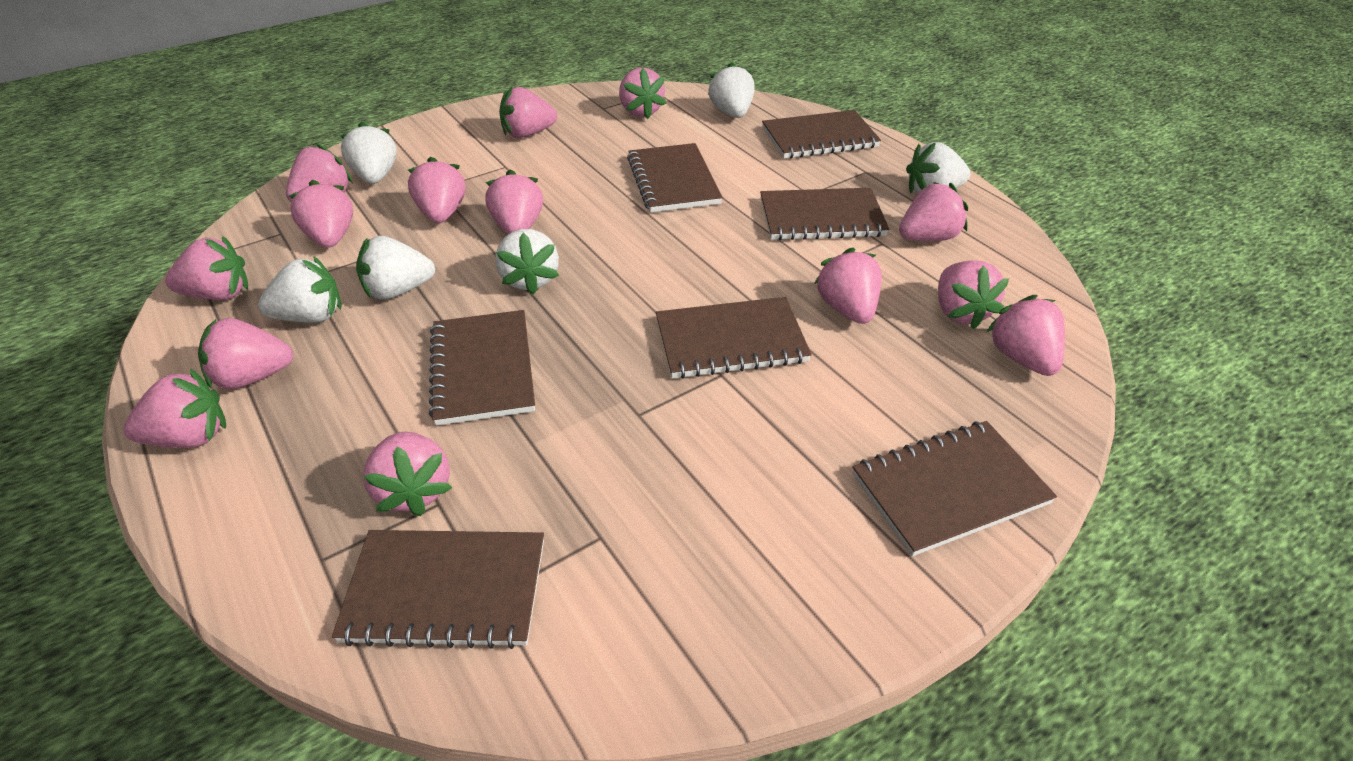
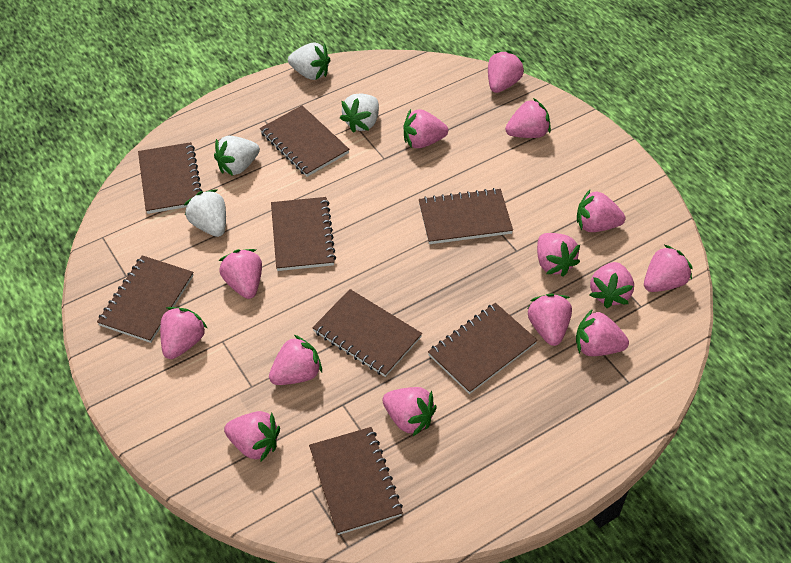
brown notebook: 7 -> 8
white strawberry: 6 -> 4

